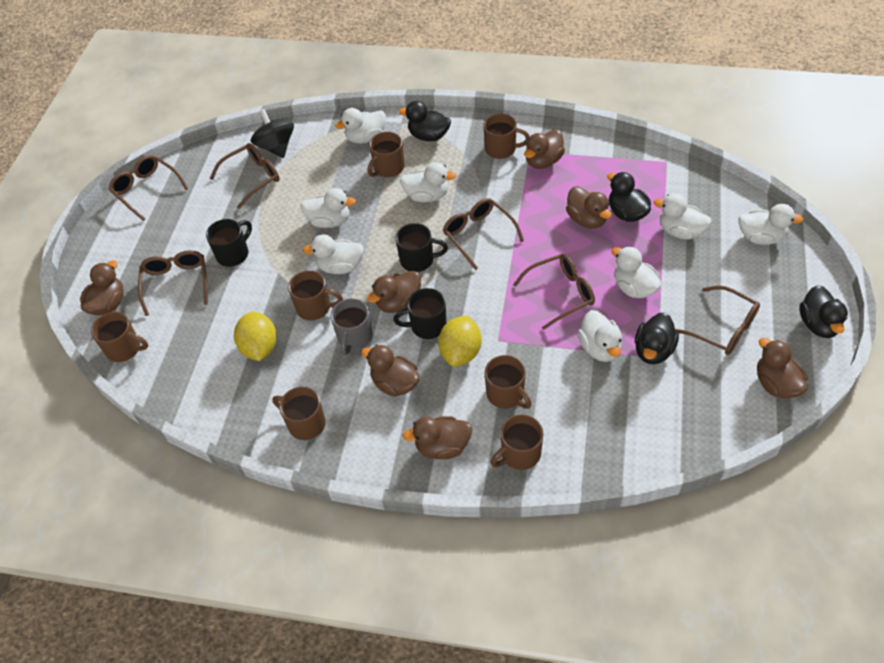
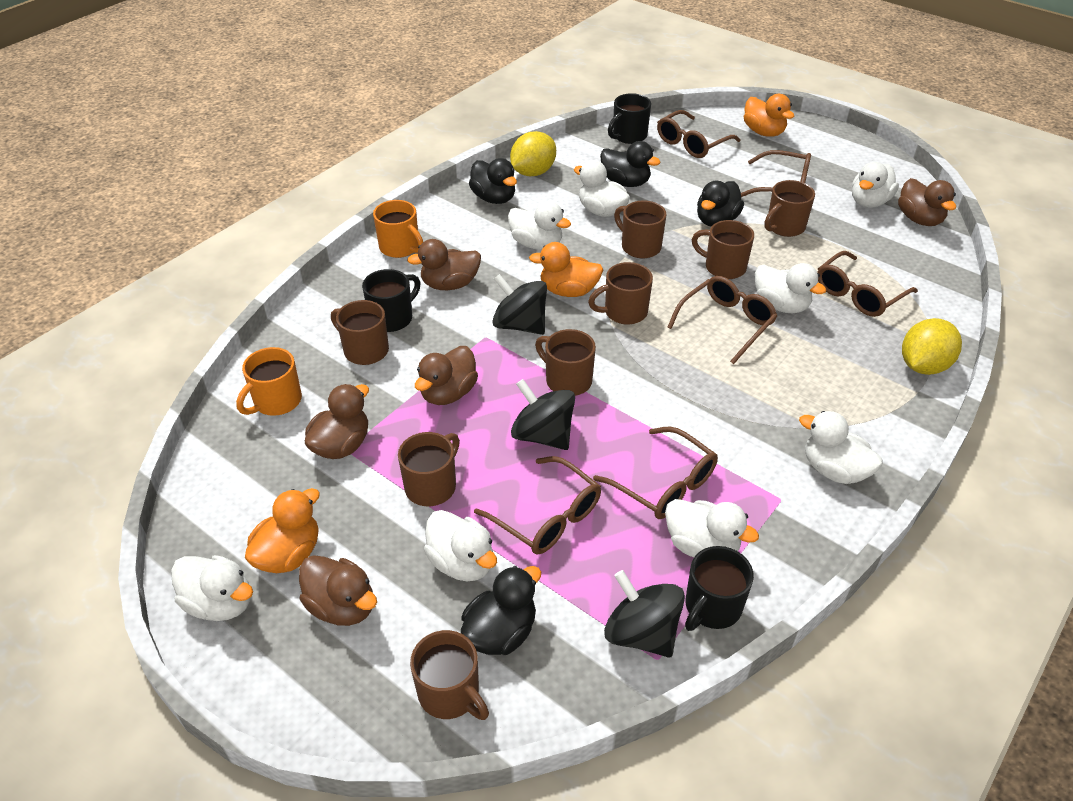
black spinning top: 1 -> 3
brown duck: 7 -> 5
brown mug: 7 -> 8
grey mug: 1 -> 0
orange duck: 0 -> 3
orange mug: 0 -> 2

